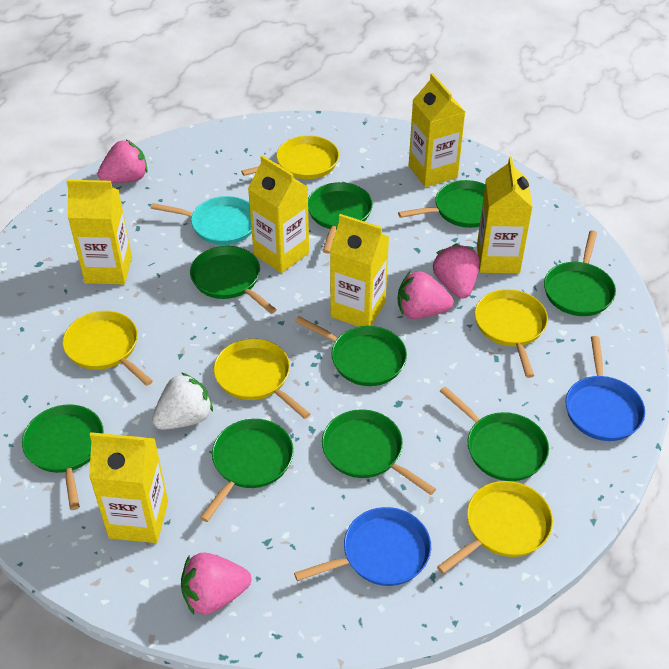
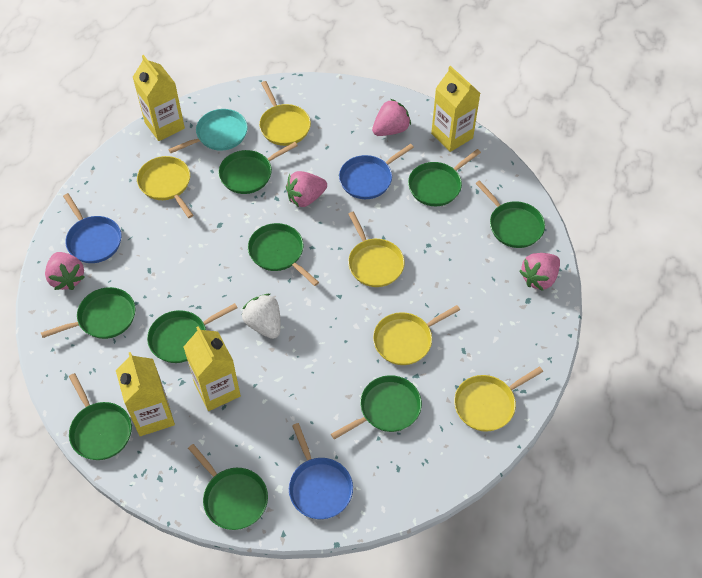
blue pan: 2 -> 3
yellow carton: 6 -> 4

